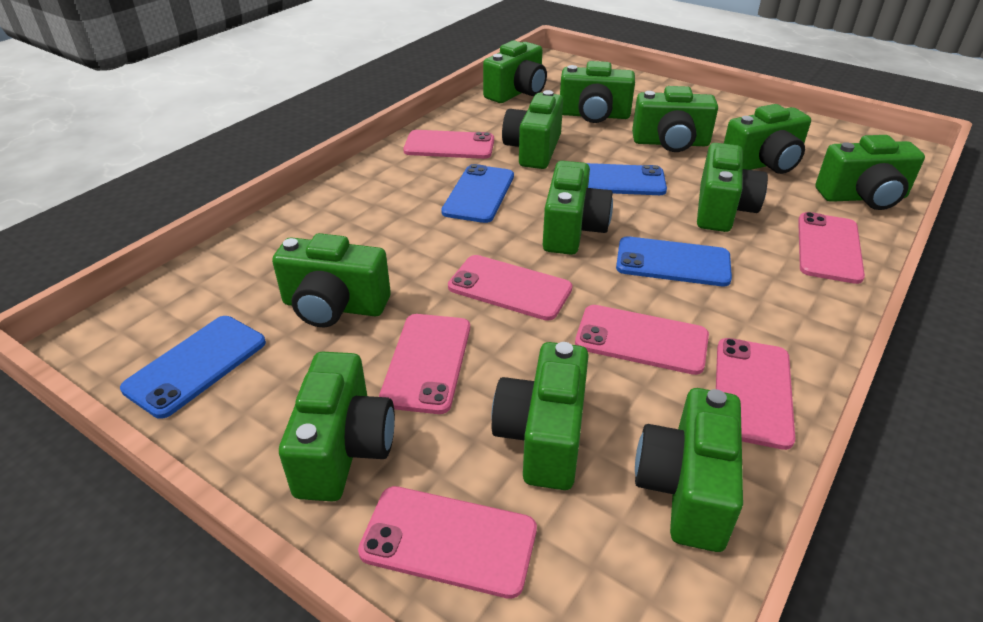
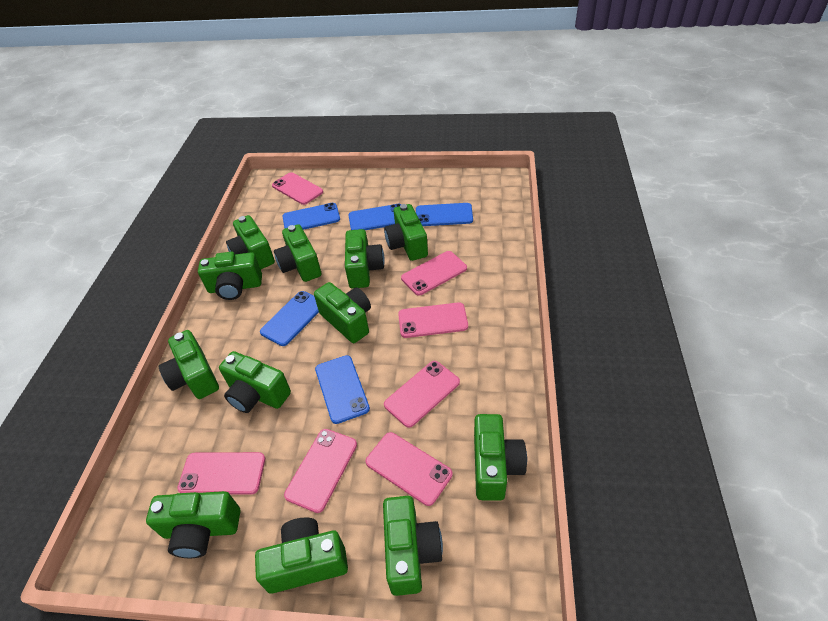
blue phone: 4 -> 5

